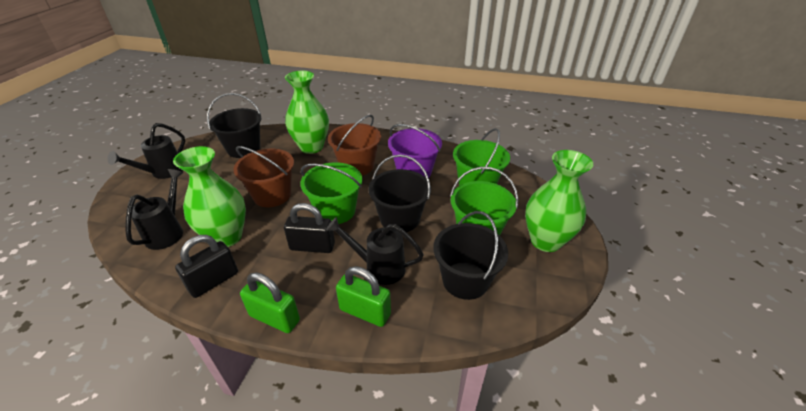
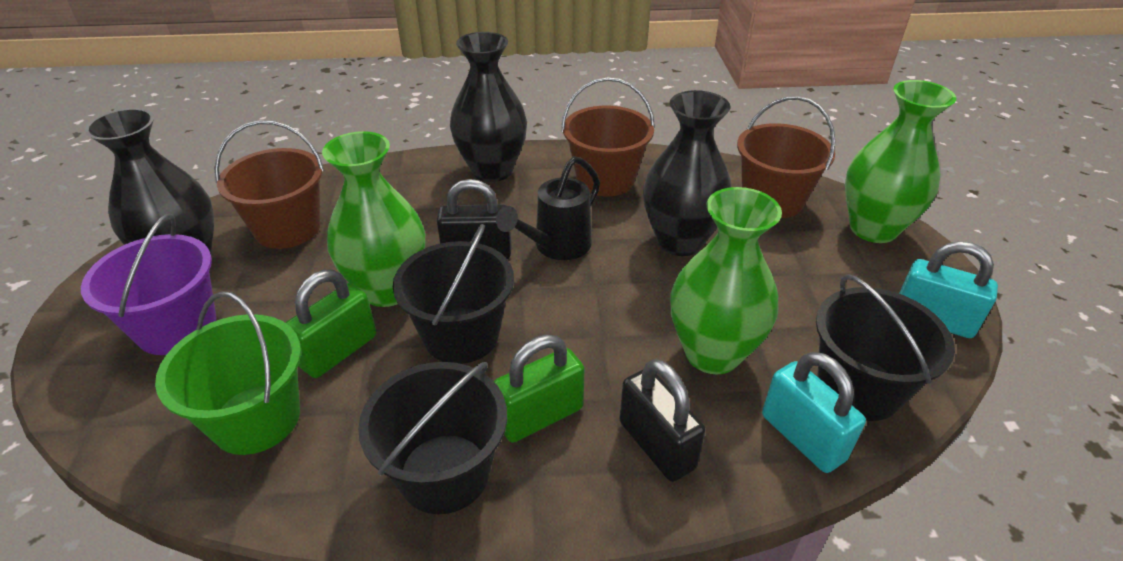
black vase: 0 -> 3
black watering can: 3 -> 1
brown bucket: 2 -> 3
green bucket: 3 -> 1
turquoise padlock: 0 -> 2

